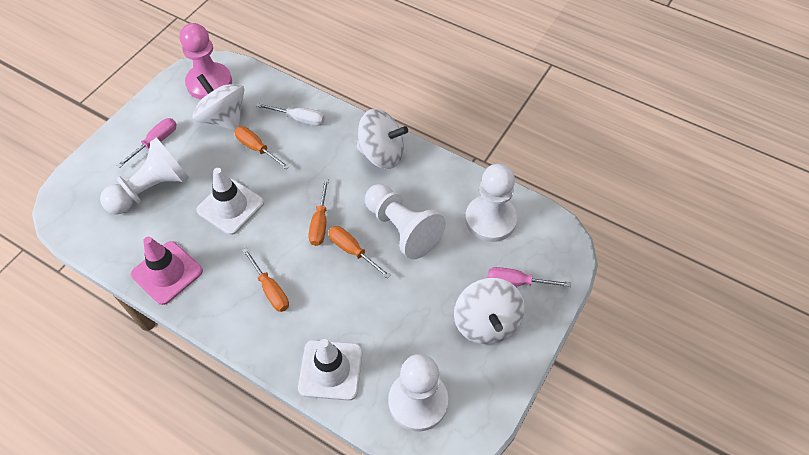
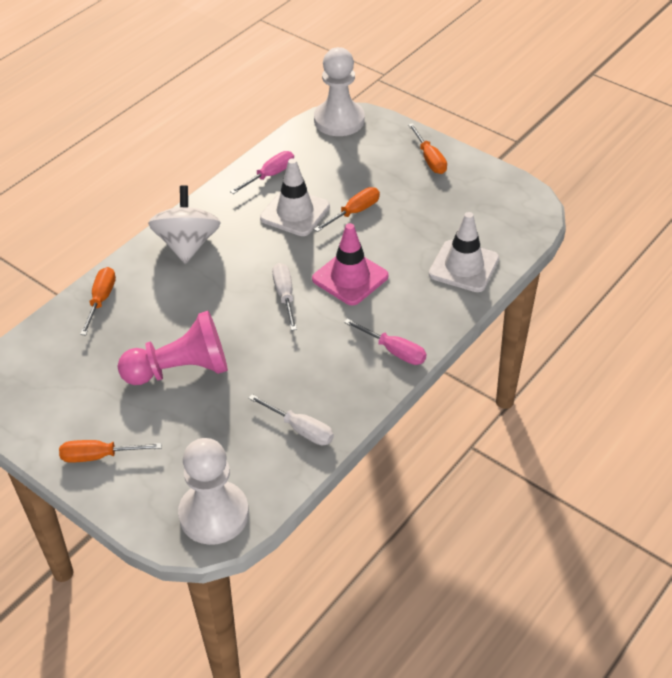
white pawn: 4 -> 2
white screwdriver: 1 -> 2
white spinning top: 3 -> 1

